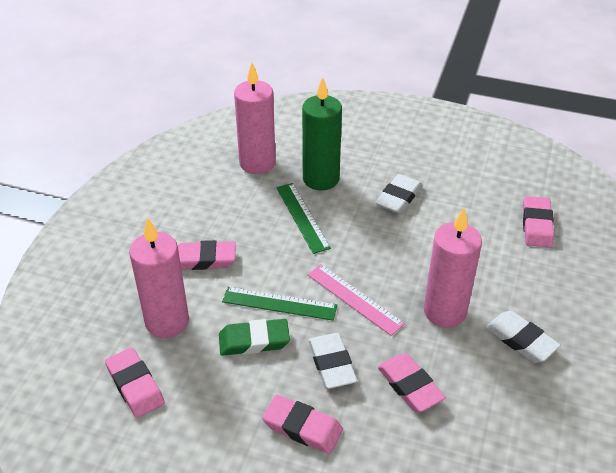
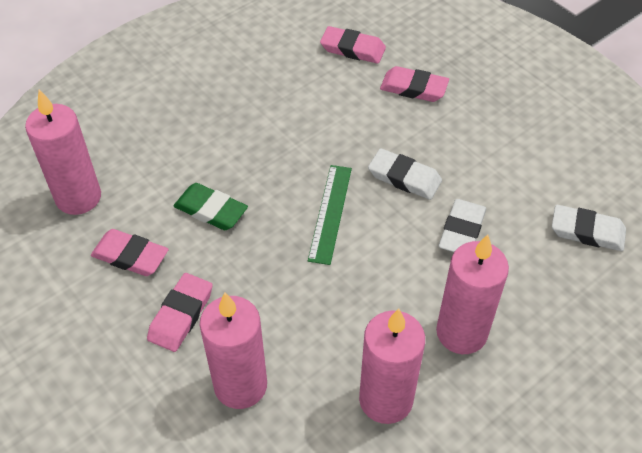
green candle: 1 -> 0
green ruler: 2 -> 1
pink candle: 3 -> 4
pink eraser: 5 -> 4
pink ruler: 1 -> 0

